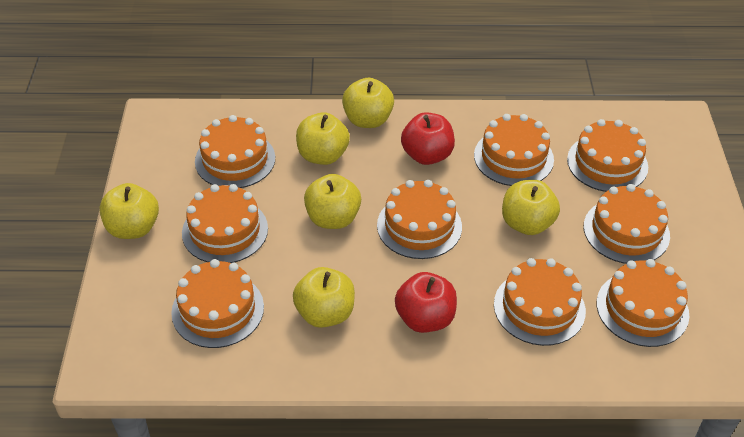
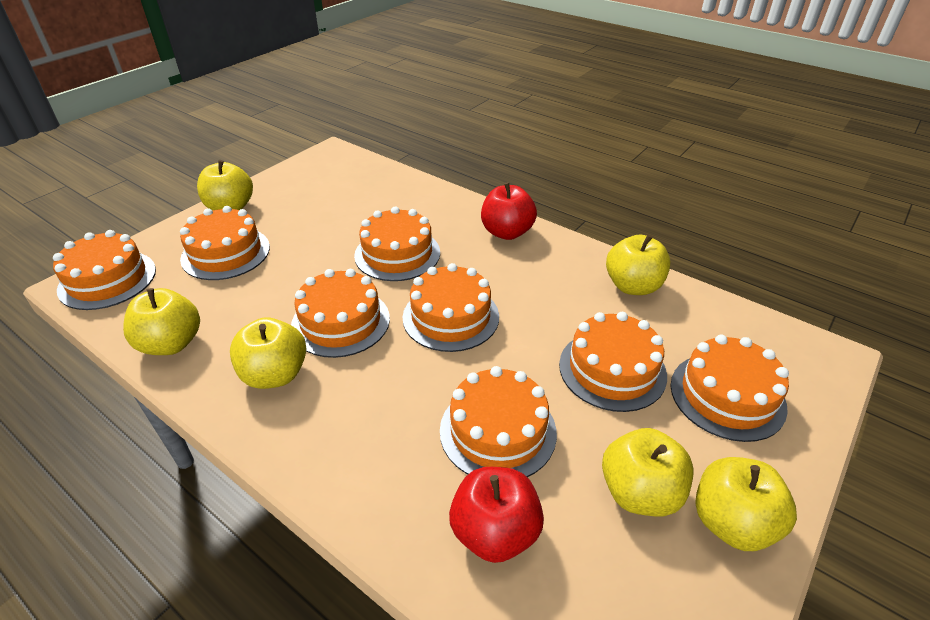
orange cake: 9 -> 8

